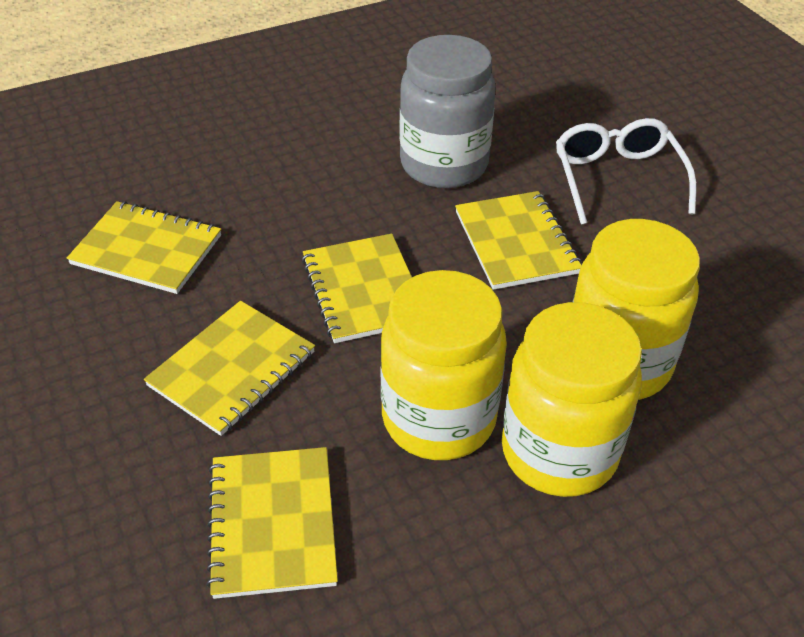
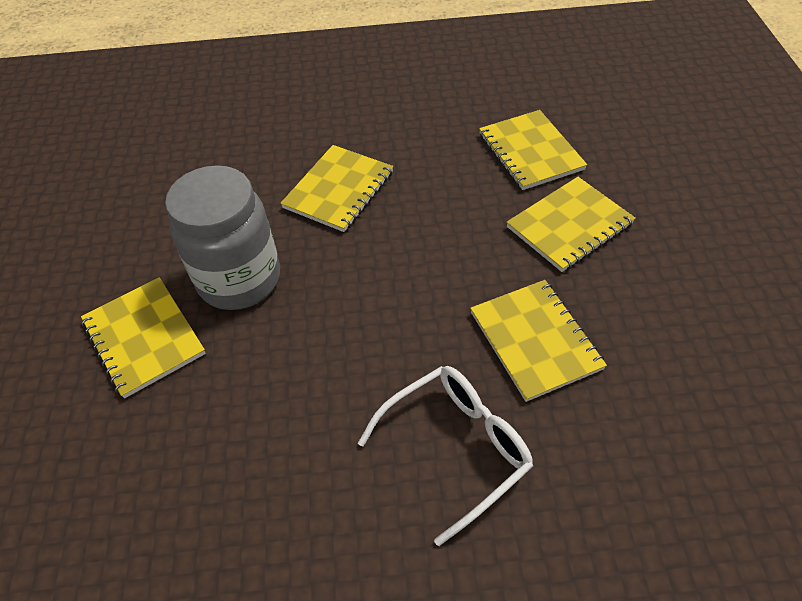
yellow jar: 3 -> 0

